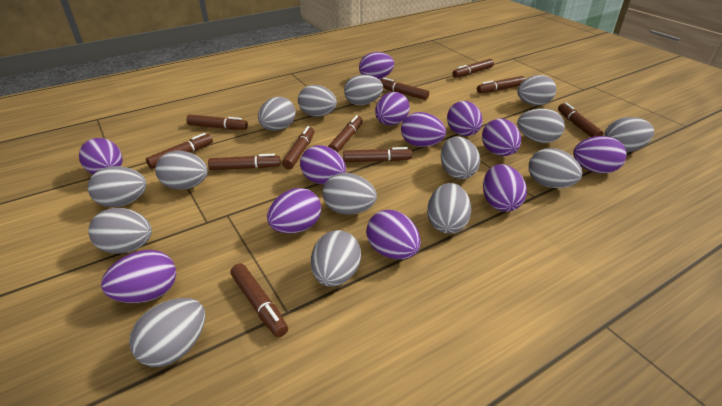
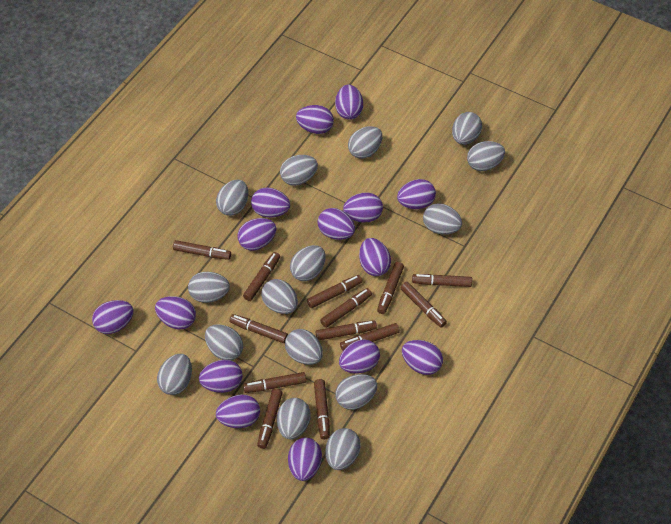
brown marker: 11 -> 13
purple egg: 12 -> 15

